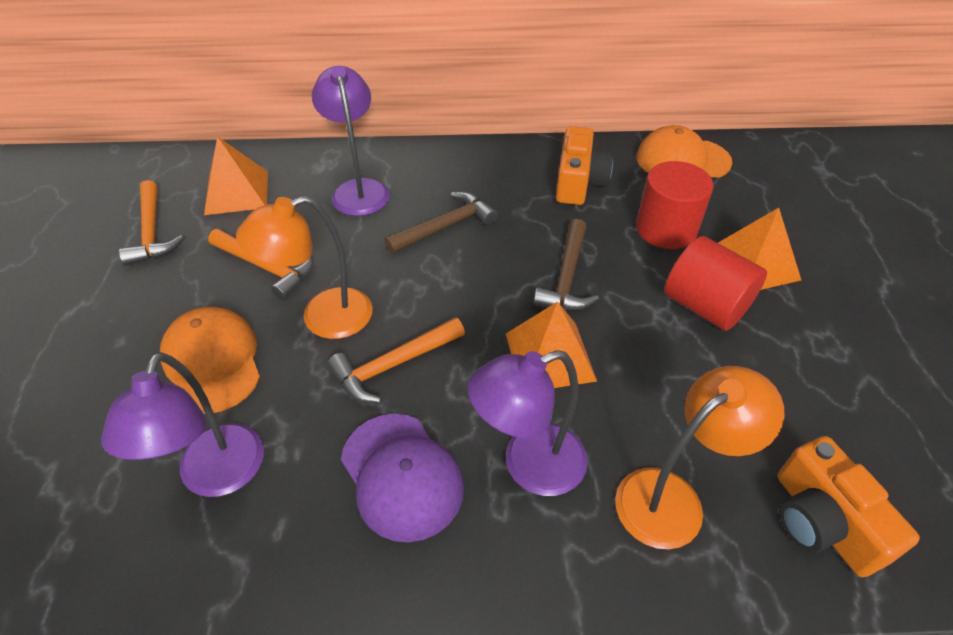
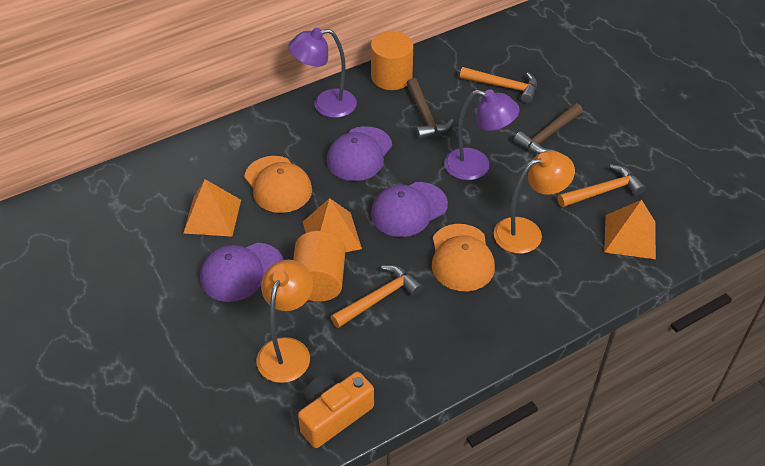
orange camera: 2 -> 1
orange cylinder: 0 -> 2
purple cap: 1 -> 3
purple lamp: 3 -> 2
red cylinder: 2 -> 0

